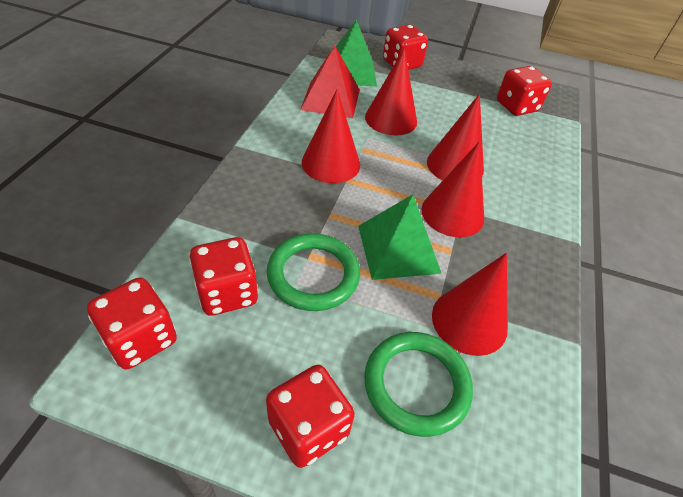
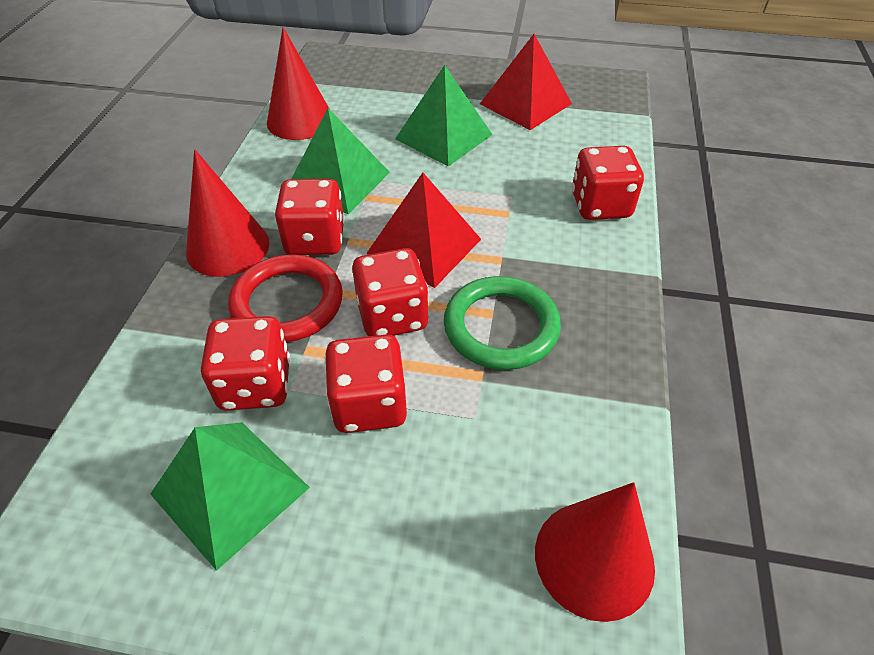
green pyramid: 2 -> 3
green ring: 2 -> 1
red cone: 5 -> 3
red pyramid: 1 -> 2
red ring: 0 -> 1

